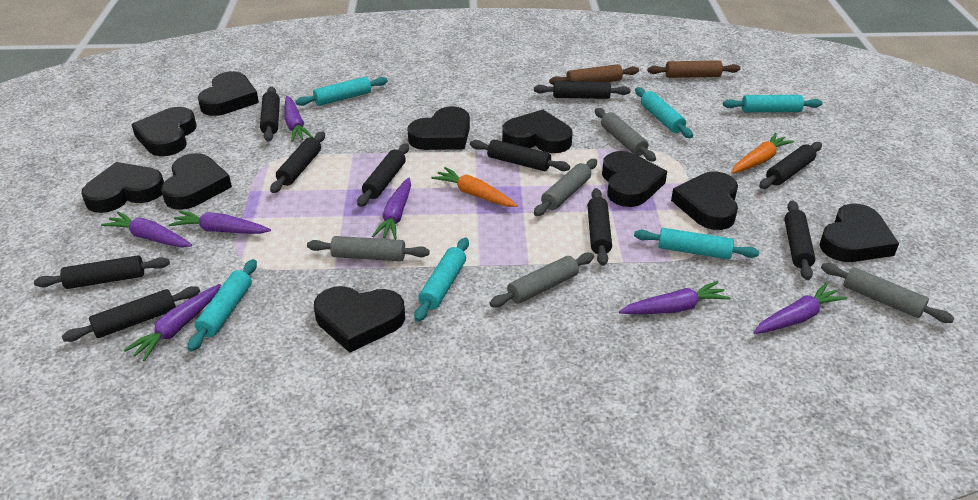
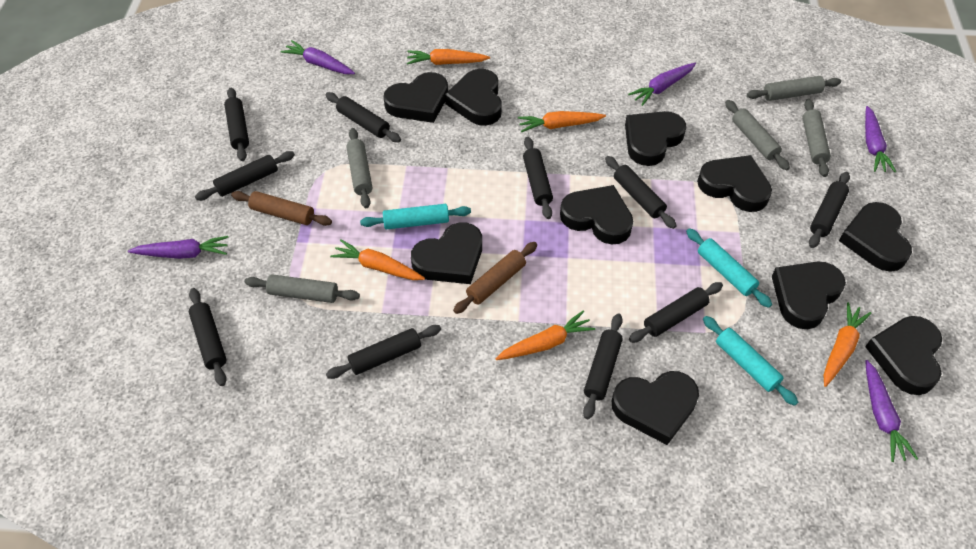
orange carrot: 2 -> 5
purple carrot: 7 -> 5
turquoise rolling pin: 6 -> 3

